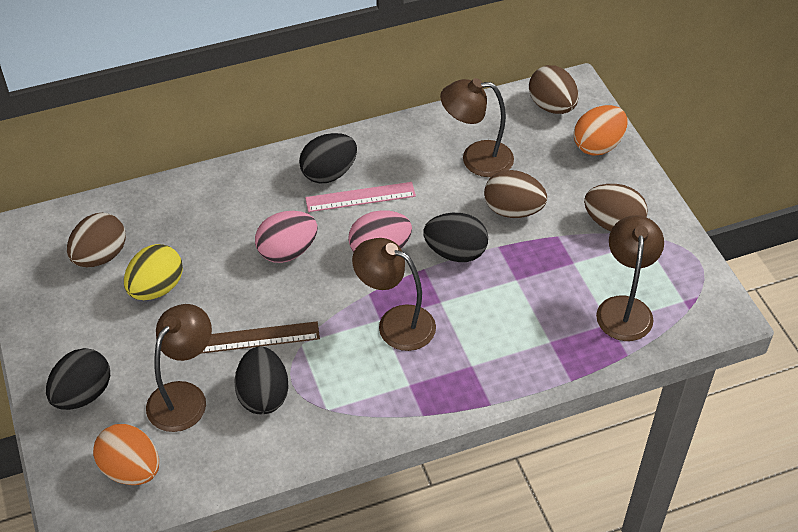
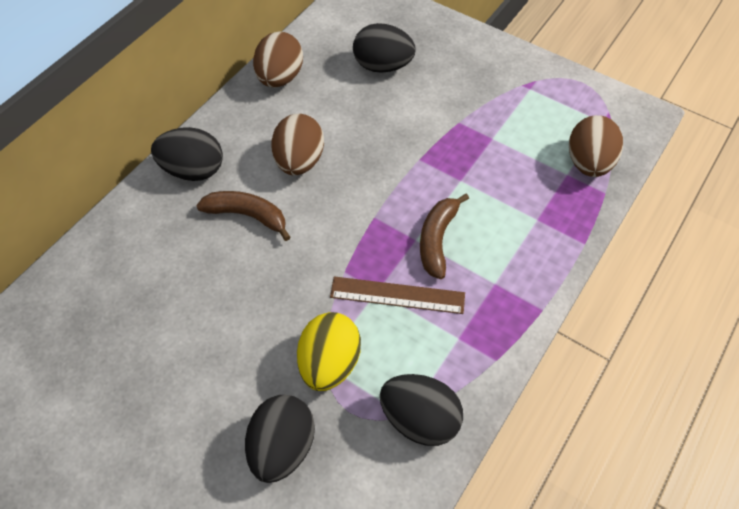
brown banana: 0 -> 2
brown egg: 4 -> 3
brown lamp: 4 -> 0
orange egg: 2 -> 0
pink egg: 2 -> 0
pink ruler: 1 -> 0

